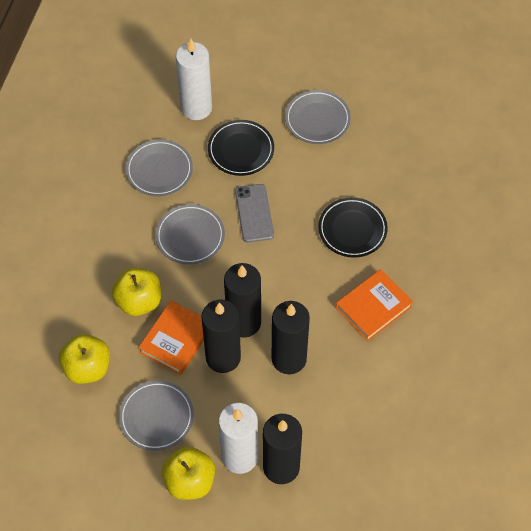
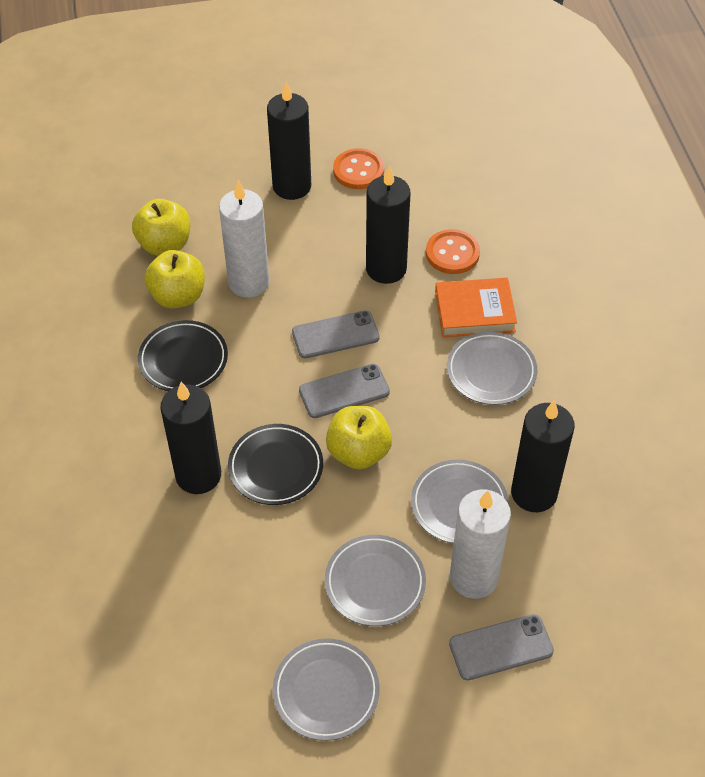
grey phone: 1 -> 3
orange book: 2 -> 1
orange button: 0 -> 2

